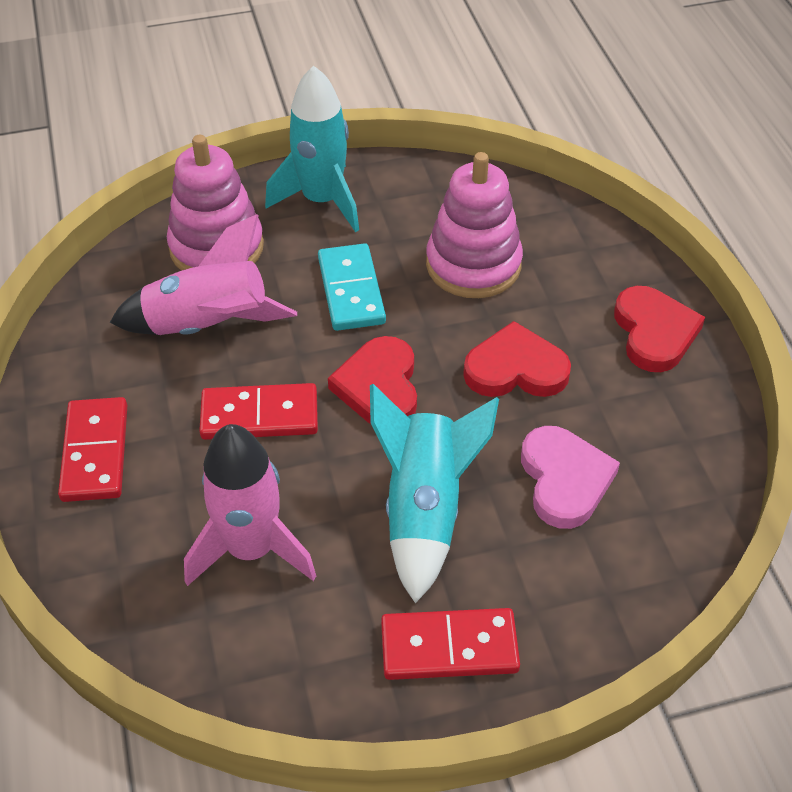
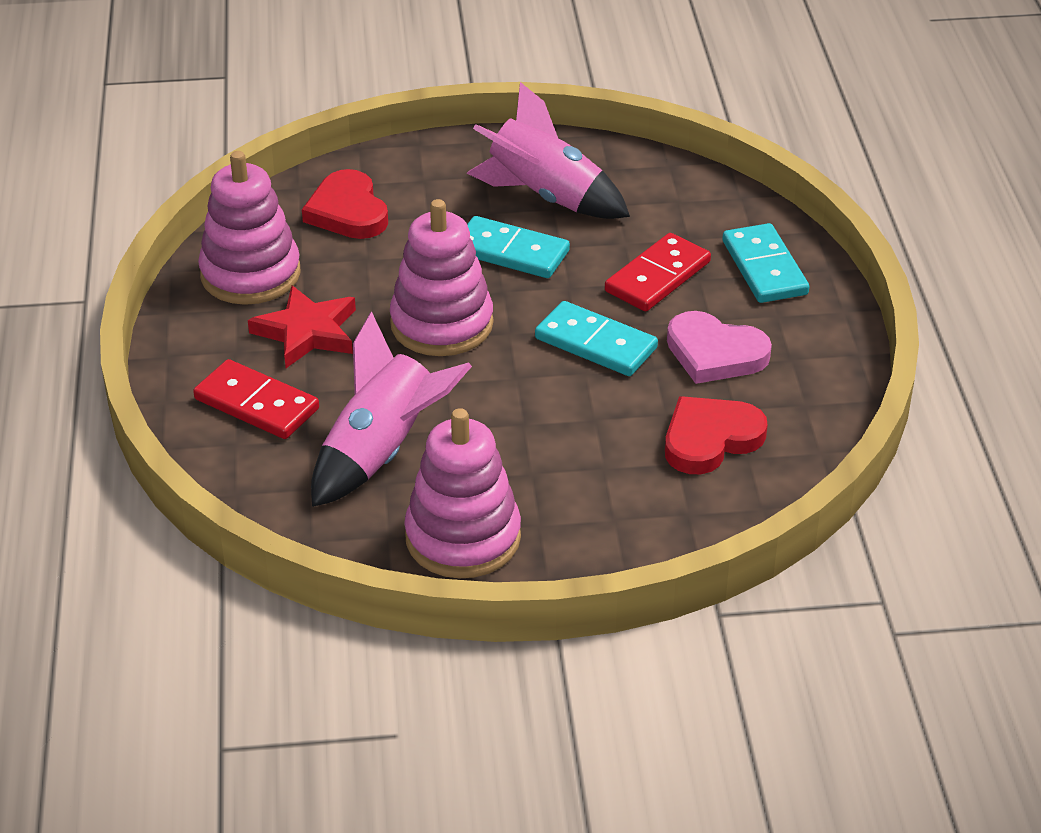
pink stacking toy: 2 -> 3
red domino: 3 -> 2
red heart: 3 -> 2
red star: 0 -> 1
turquoise domino: 1 -> 3
turquoise rocket: 2 -> 0

